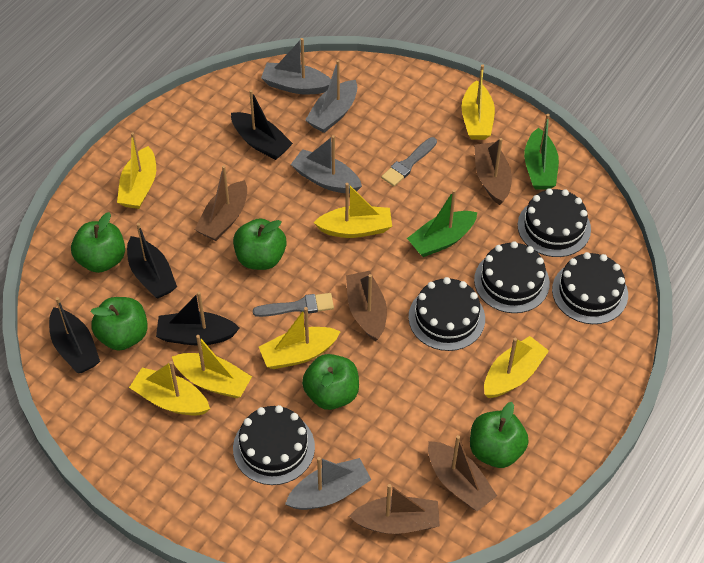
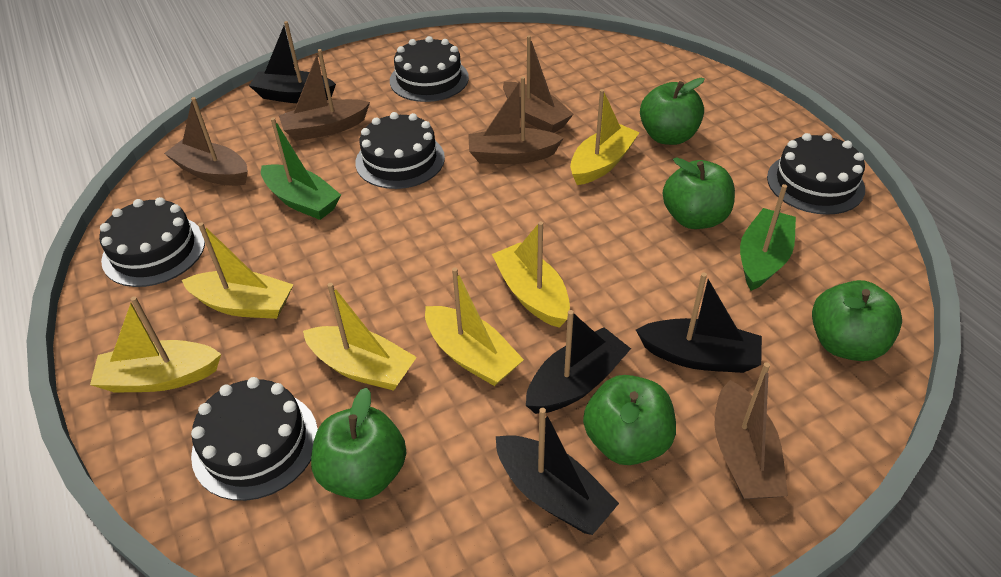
grey boat: 4 -> 0
grey brush: 2 -> 0
yellow boat: 7 -> 6

